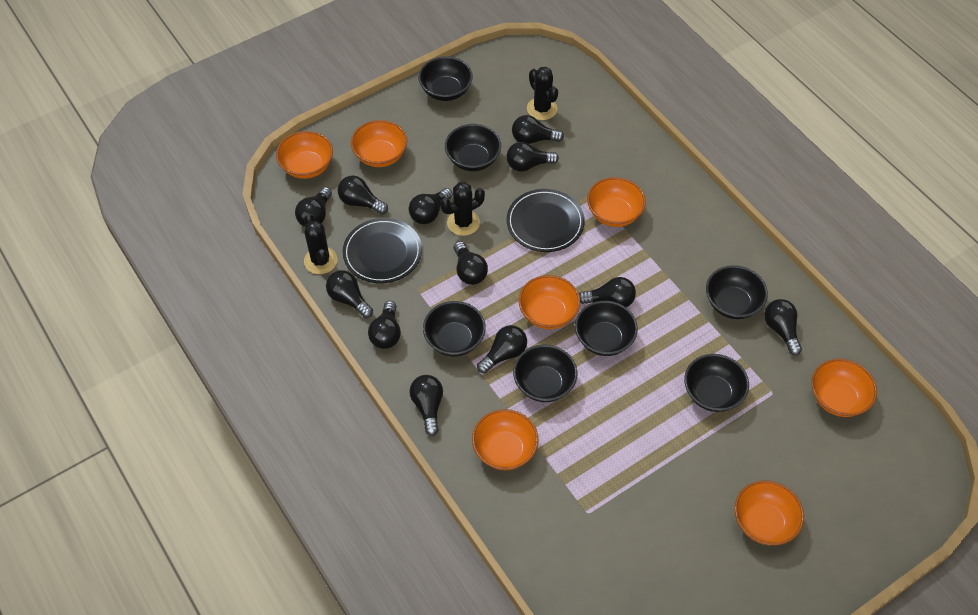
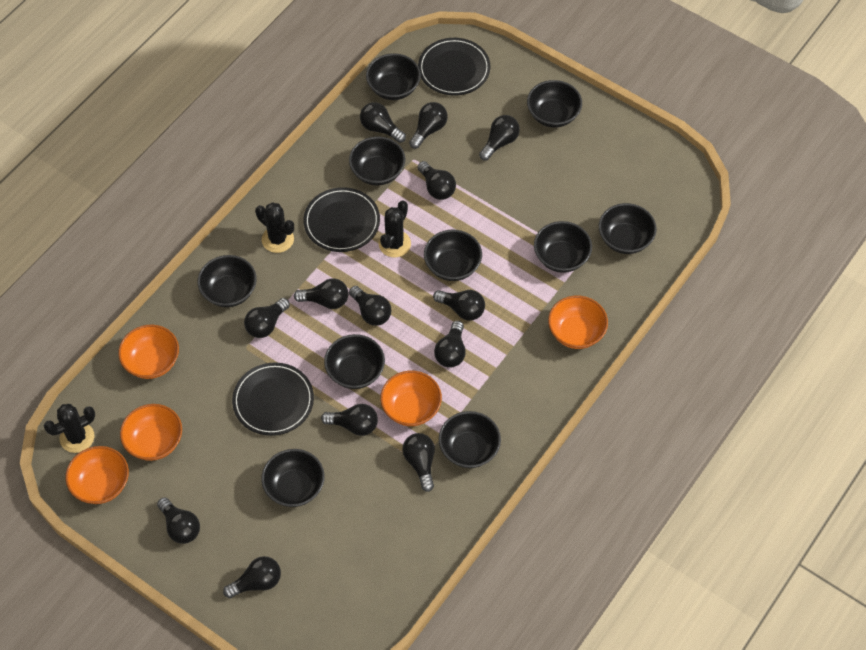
black bowl: 7 -> 10
black light bulb: 12 -> 13
black plate: 2 -> 3
orange bowl: 7 -> 5

